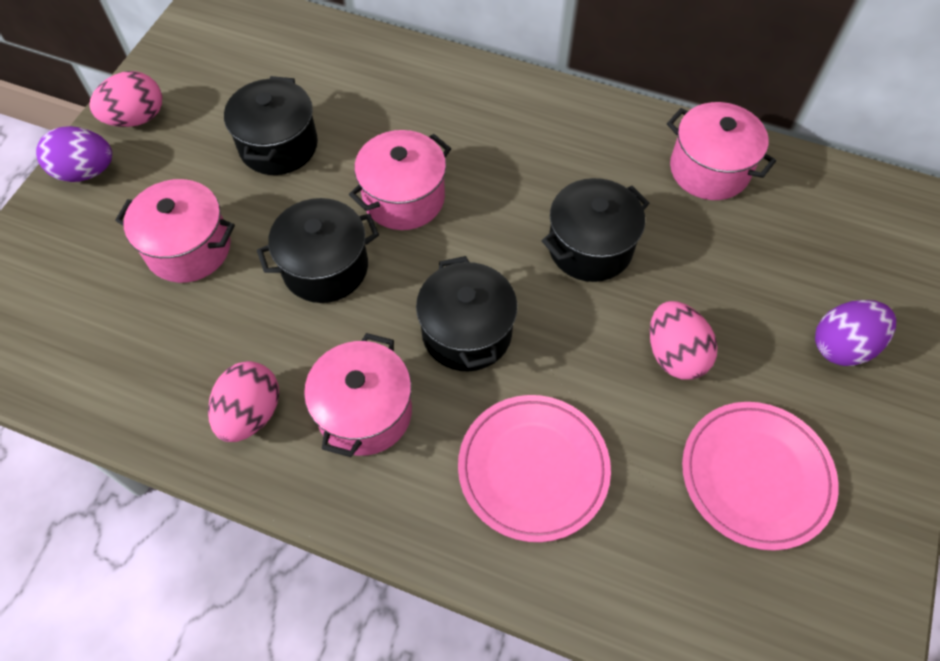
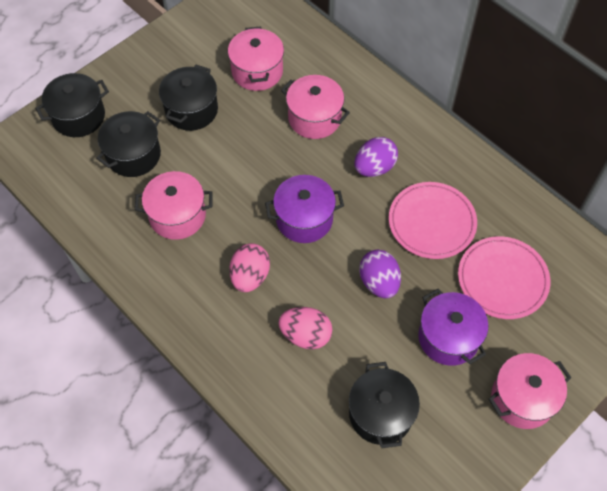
pink egg: 3 -> 2
purple pot: 0 -> 2

